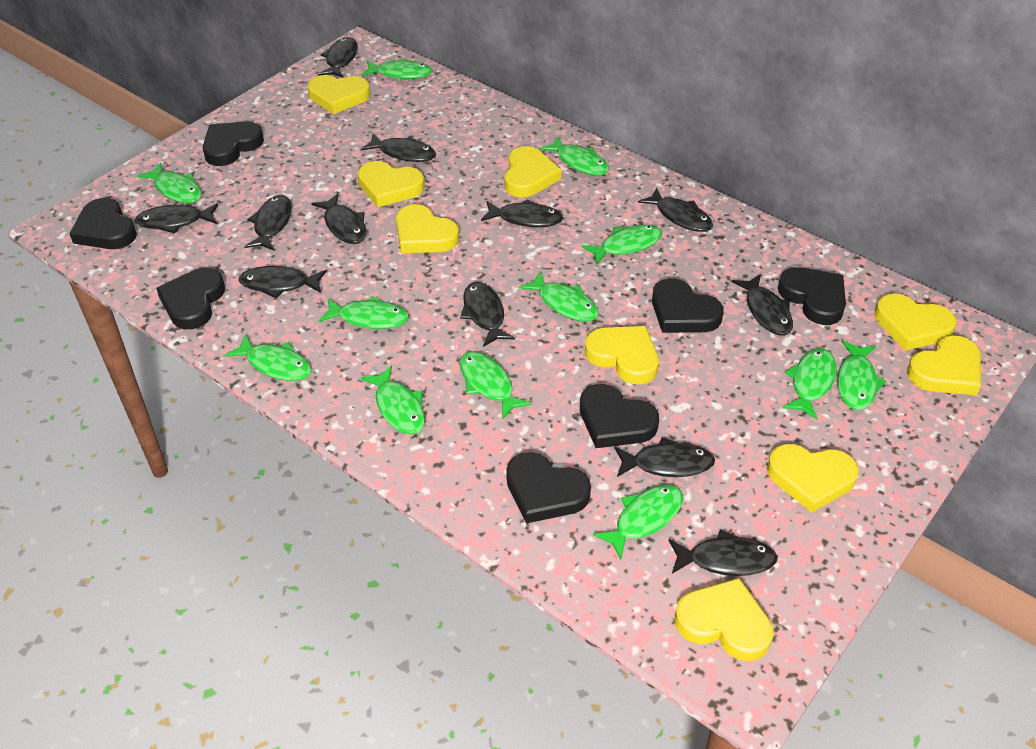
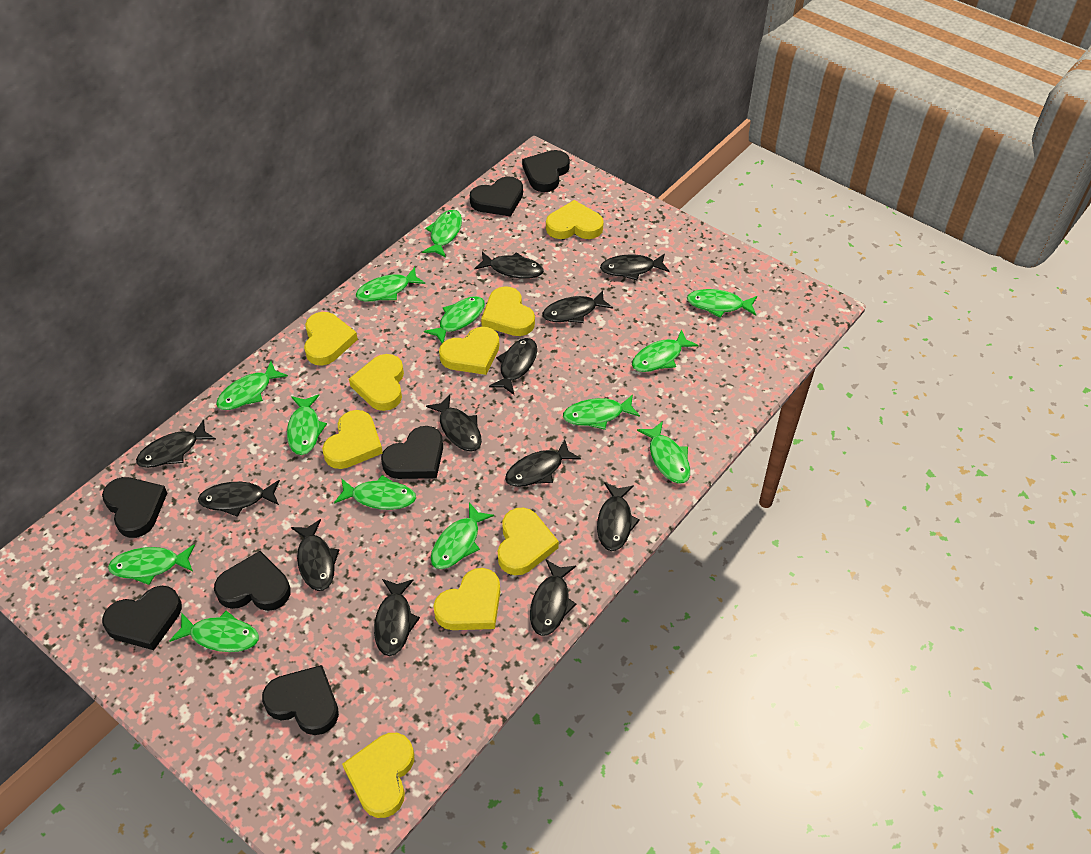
green fish: 12 -> 13

